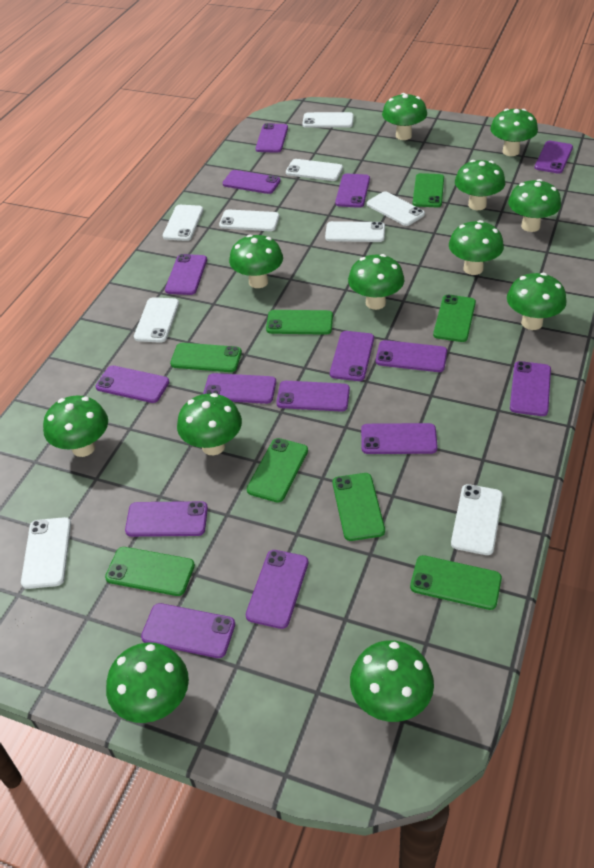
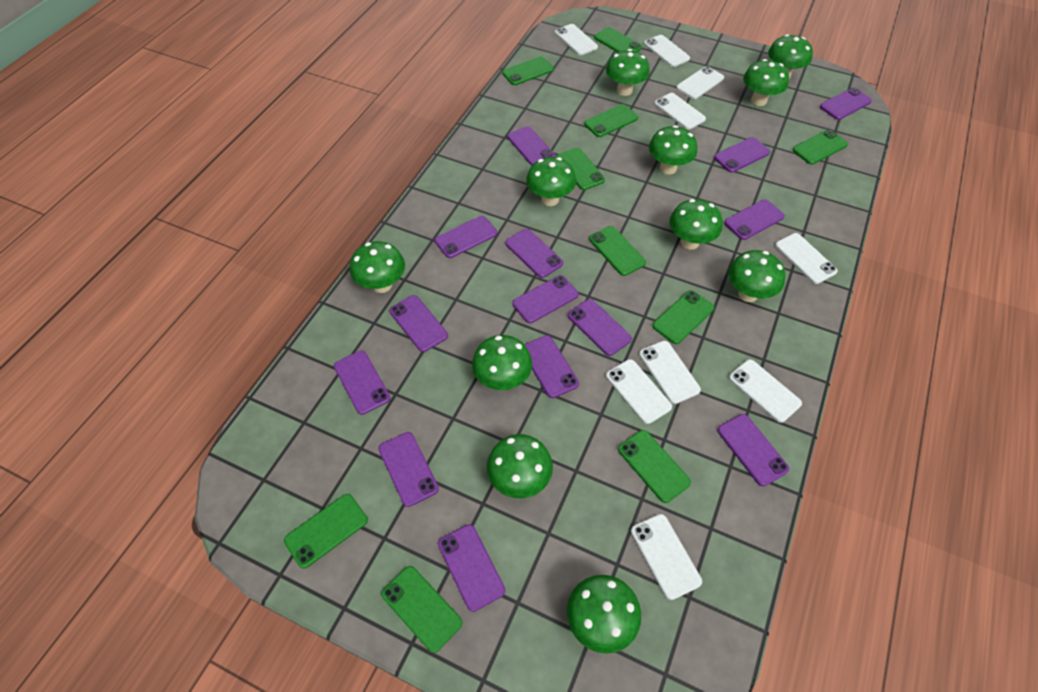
green mushroom: 12 -> 11
green phone: 8 -> 10
purple phone: 15 -> 14

